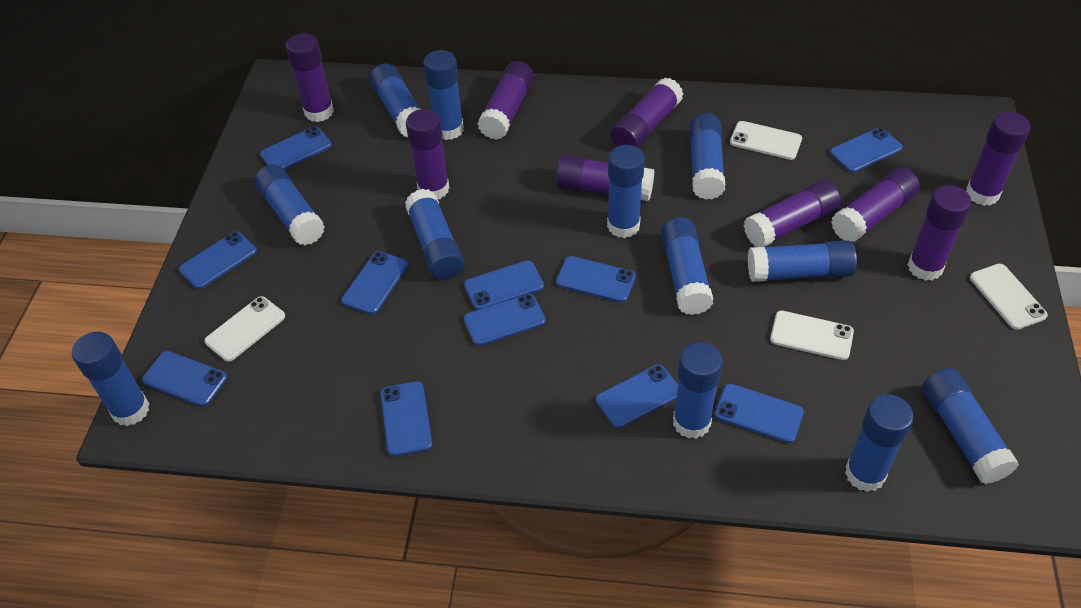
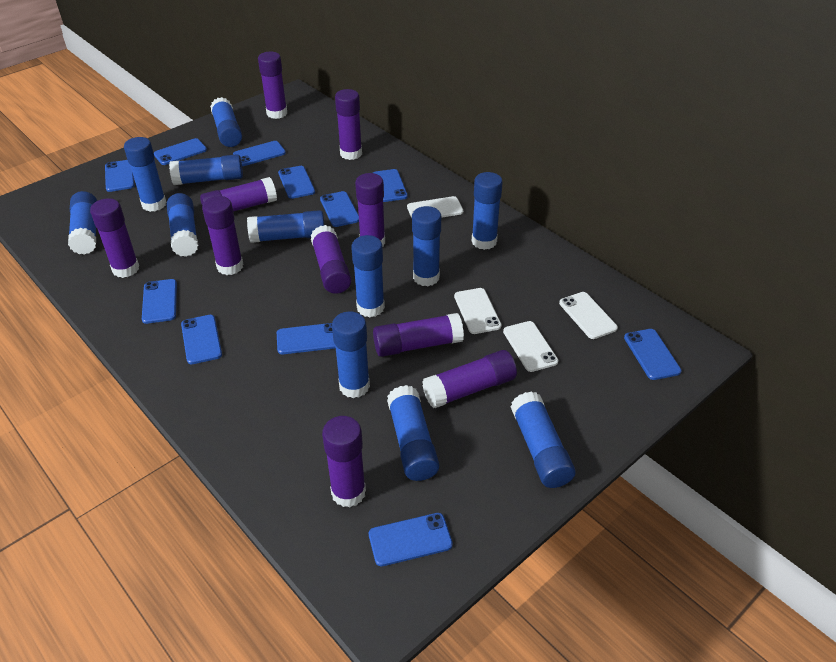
purple glue stick: 9 -> 10

